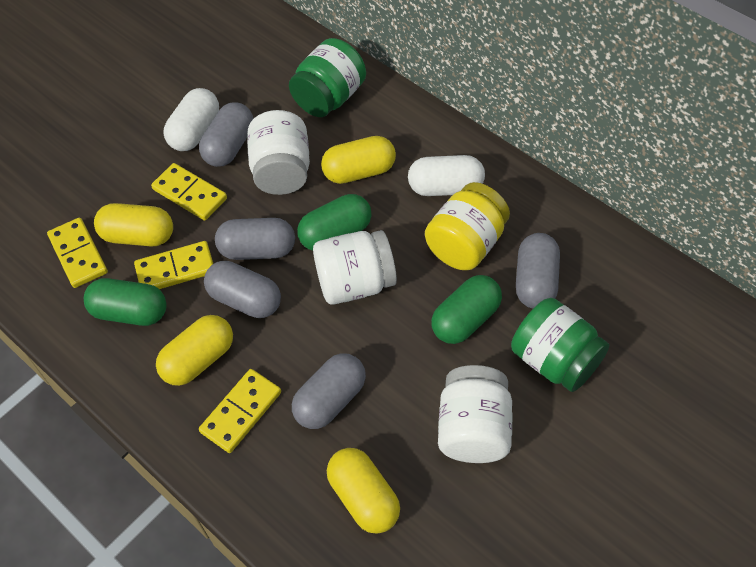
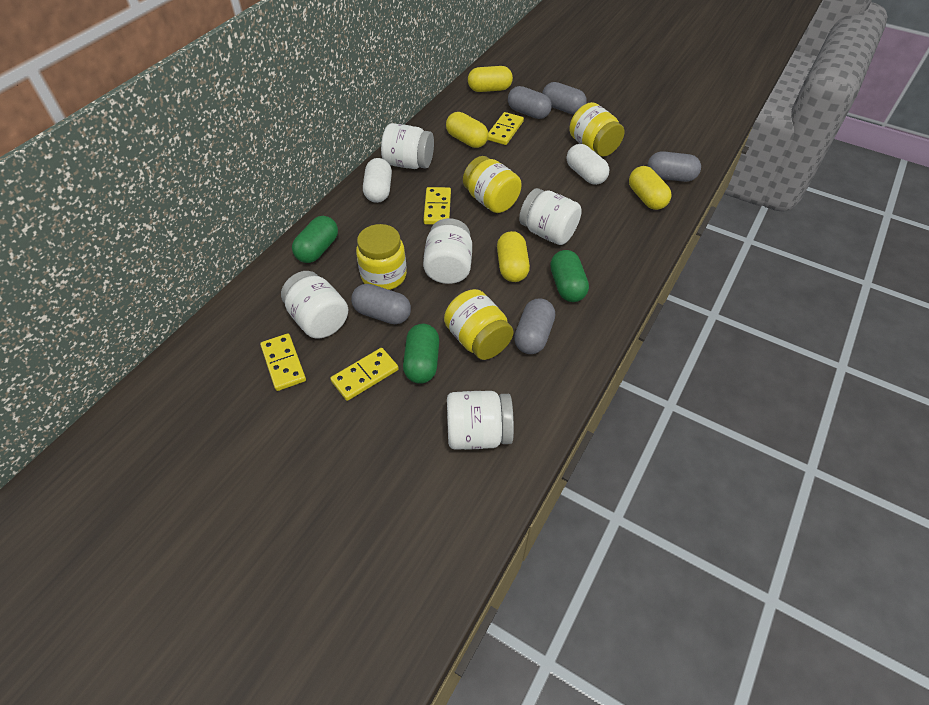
green jar: 2 -> 0
white jar: 3 -> 5
yellow jar: 1 -> 4

